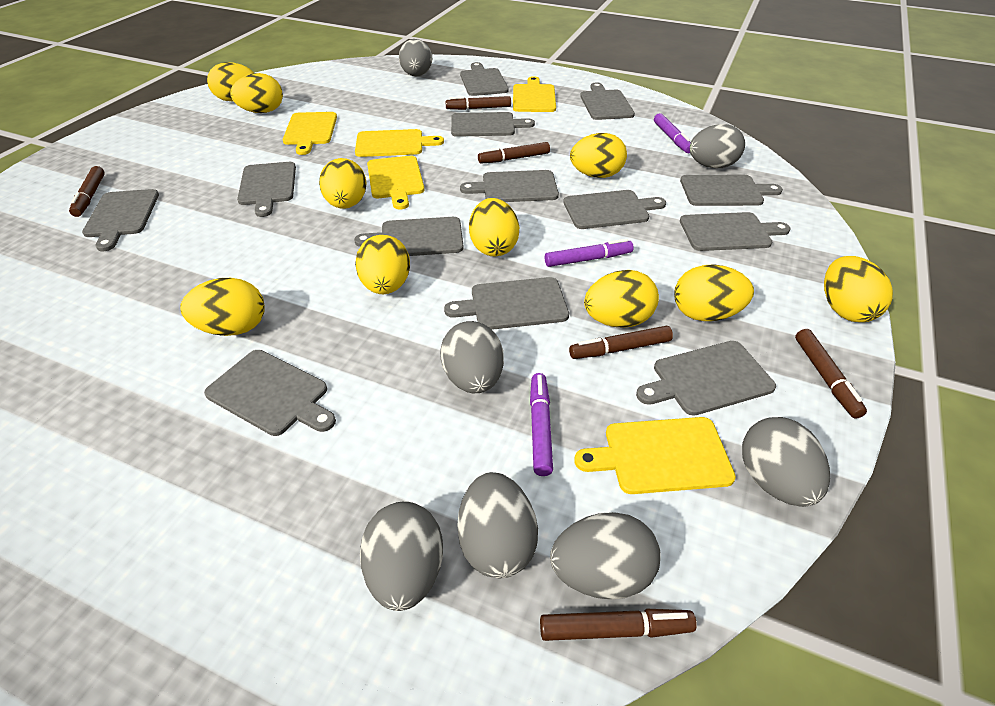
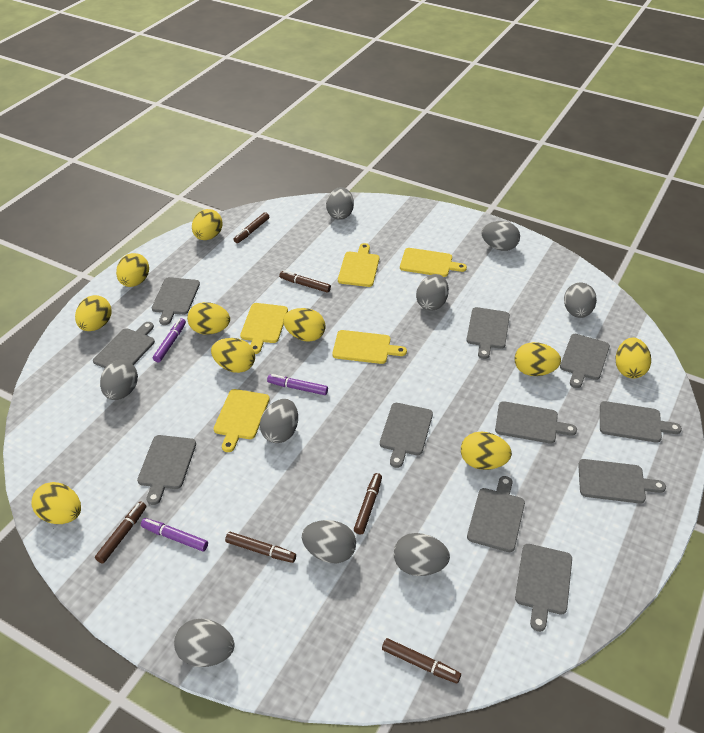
grey cutting board: 13 -> 11
grey egg: 7 -> 9

